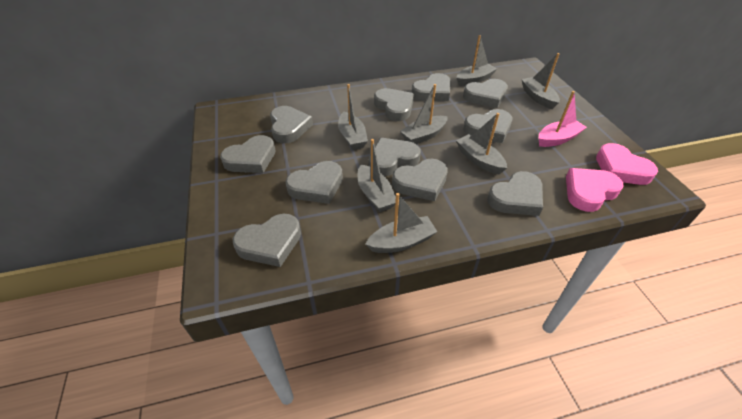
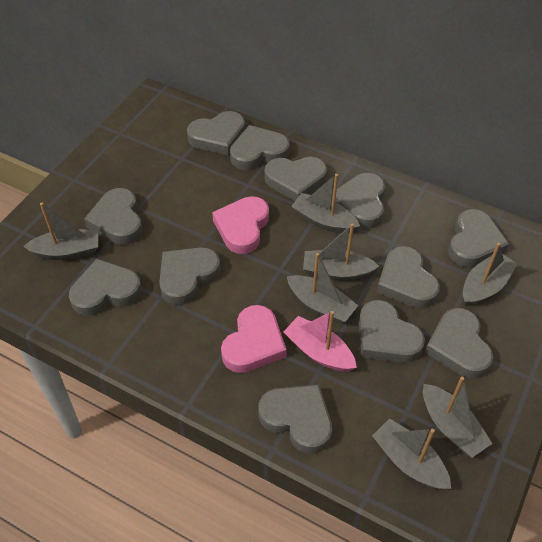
grey heart: 11 -> 12

